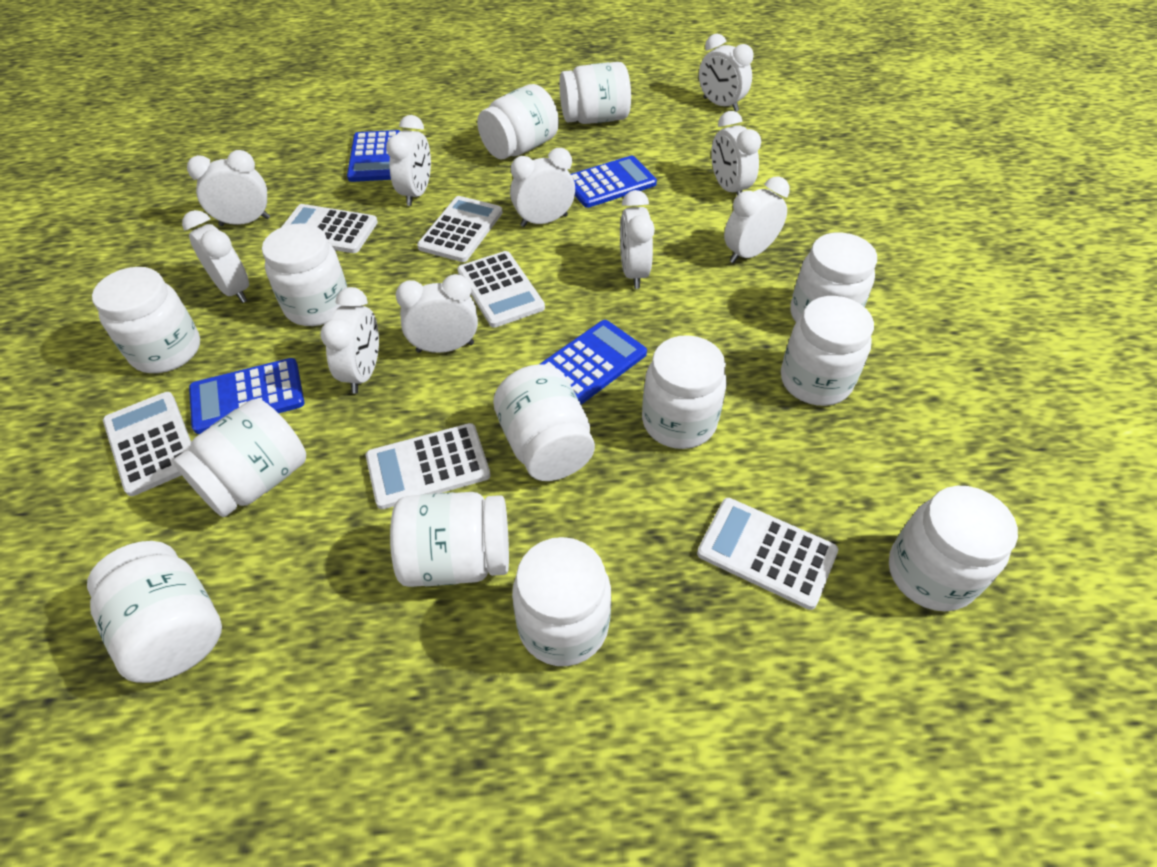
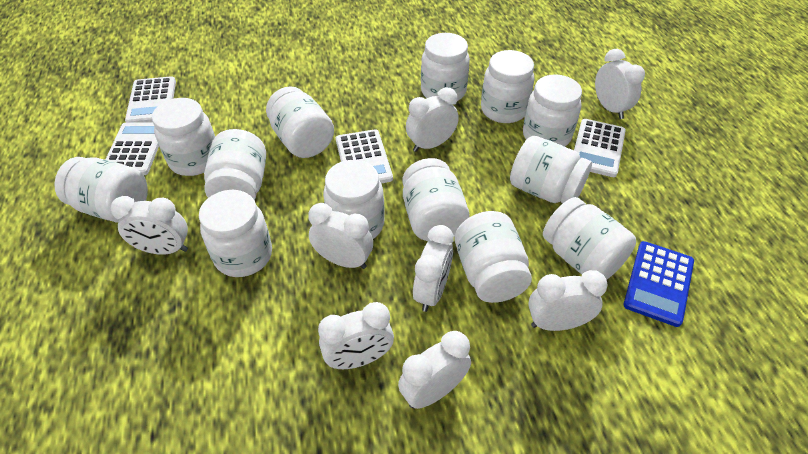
blue calculator: 4 -> 1
white calculator: 6 -> 4
white clock: 10 -> 8

